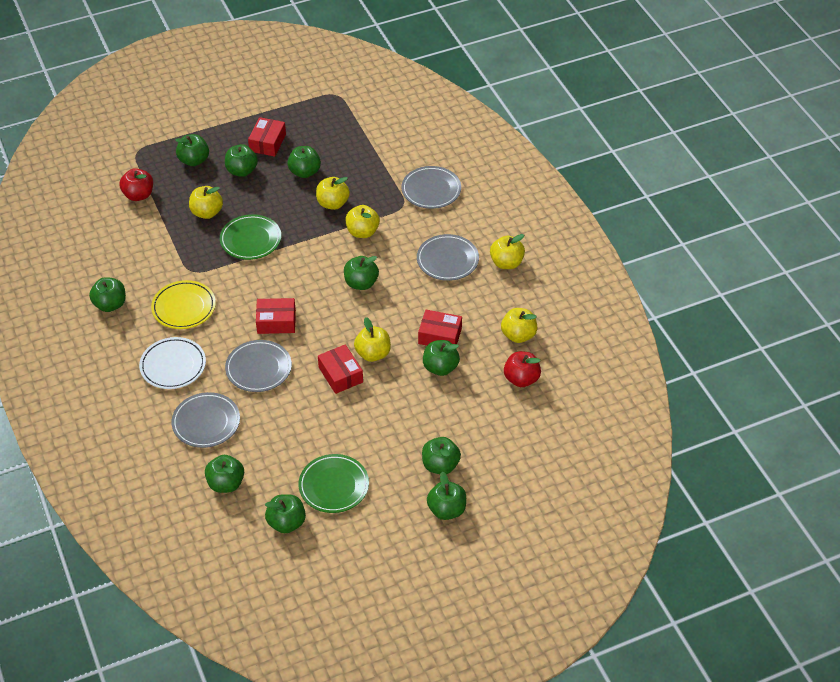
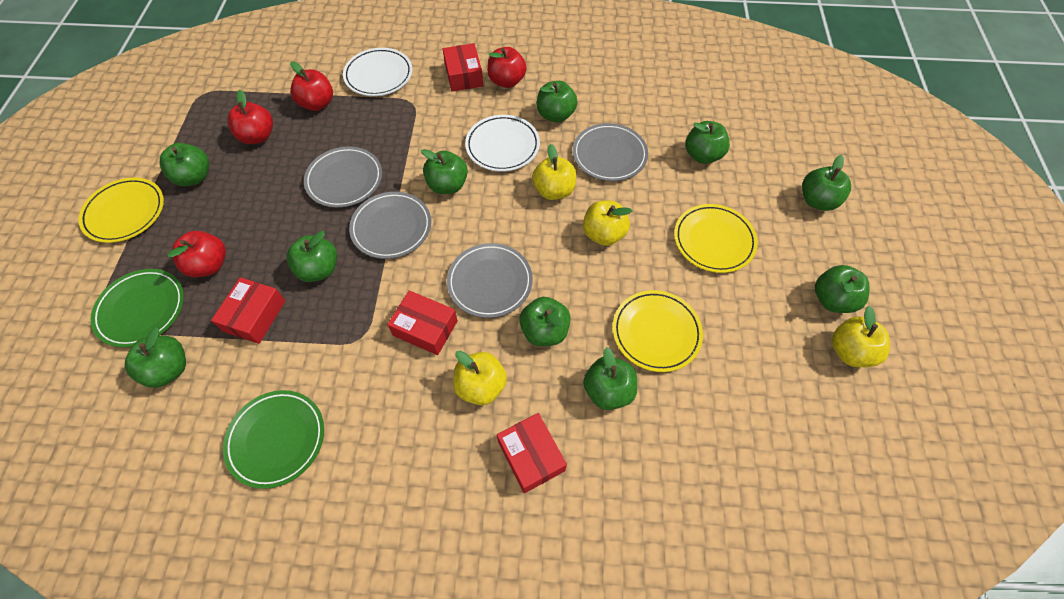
red apple: 2 -> 4
white plate: 1 -> 2
yellow apple: 6 -> 4
yellow plate: 1 -> 3

